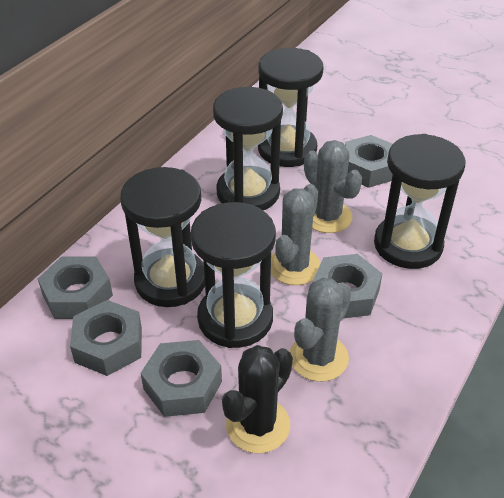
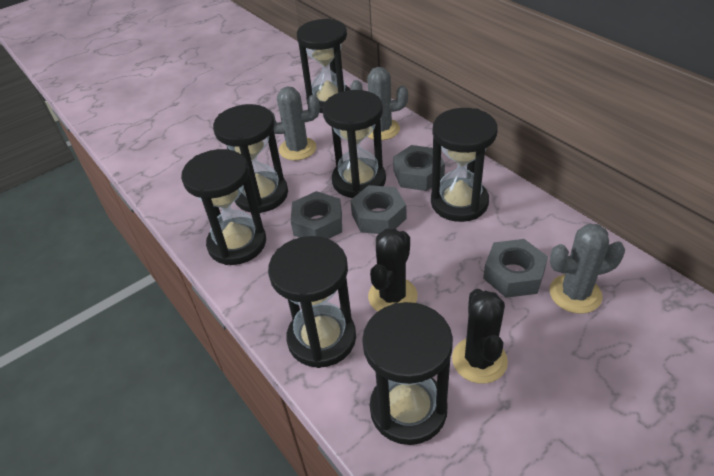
black cactus: 1 -> 2
black hourglass: 5 -> 7
grey nut: 5 -> 4

